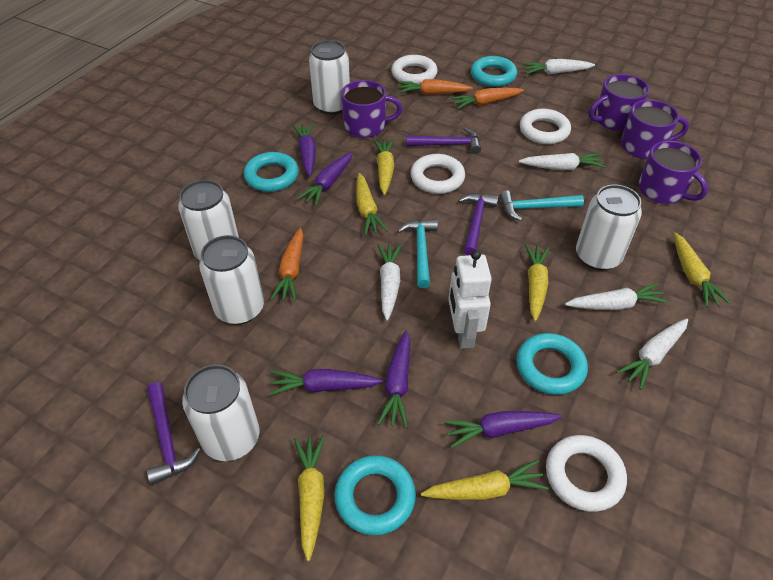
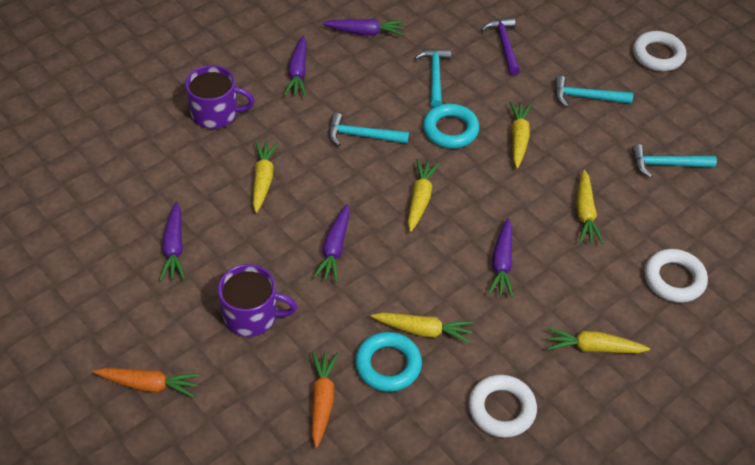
orange carrot: 3 -> 2
purple hammer: 3 -> 1
purple mug: 4 -> 2
turquoise hammer: 2 -> 4
turquoise ring: 4 -> 2
white can: 5 -> 0
white carrot: 5 -> 0
white ring: 4 -> 3
white robot: 1 -> 0

